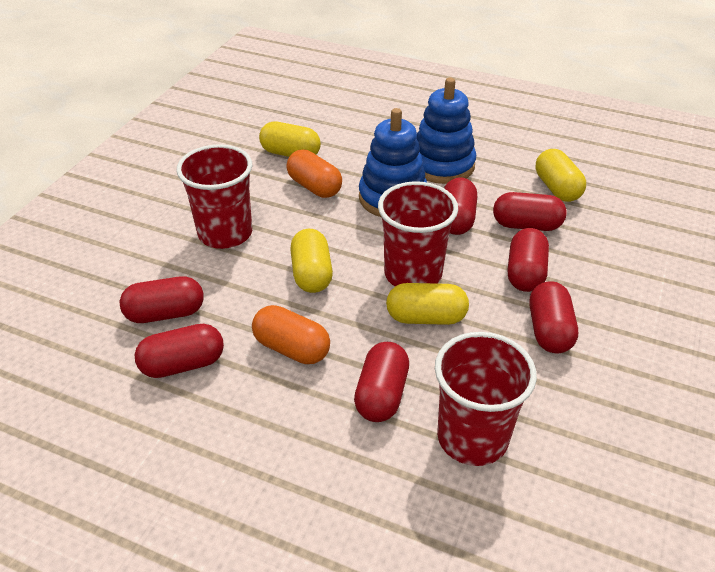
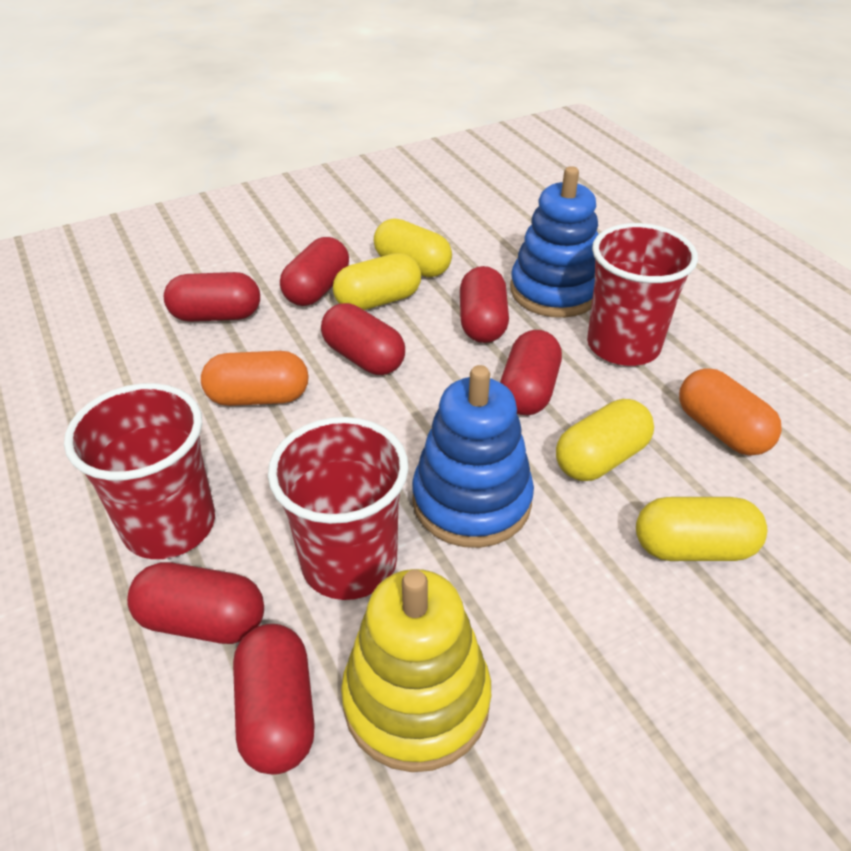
yellow stacking toy: 0 -> 1

